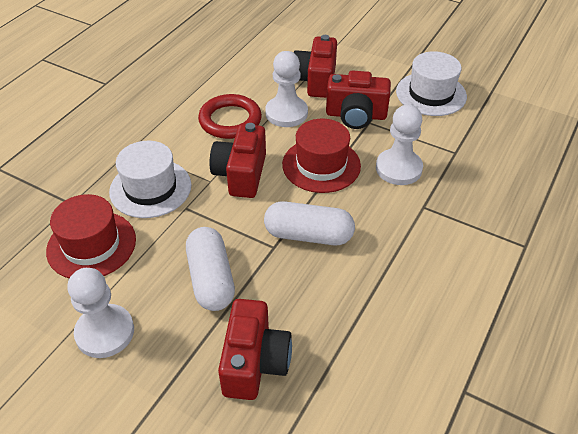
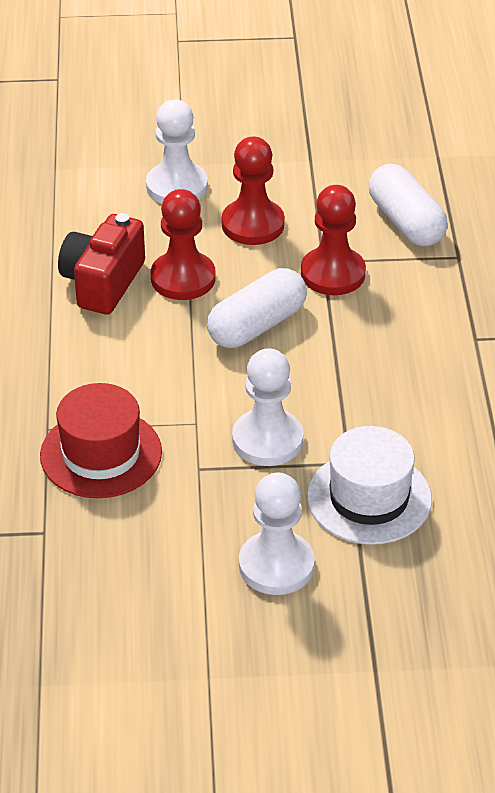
red camera: 4 -> 1
red hat: 2 -> 1
red pawn: 0 -> 3
red ring: 1 -> 0
white hat: 2 -> 1

